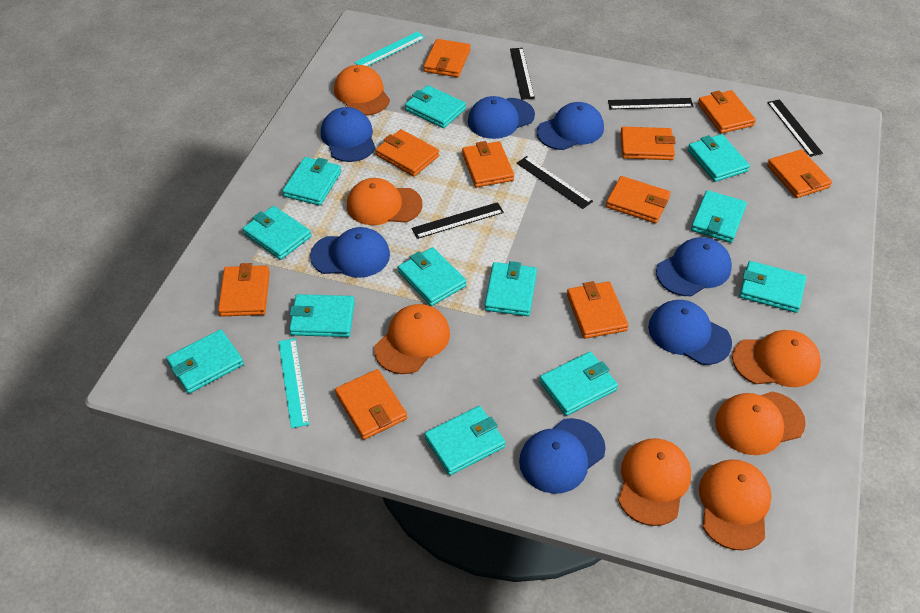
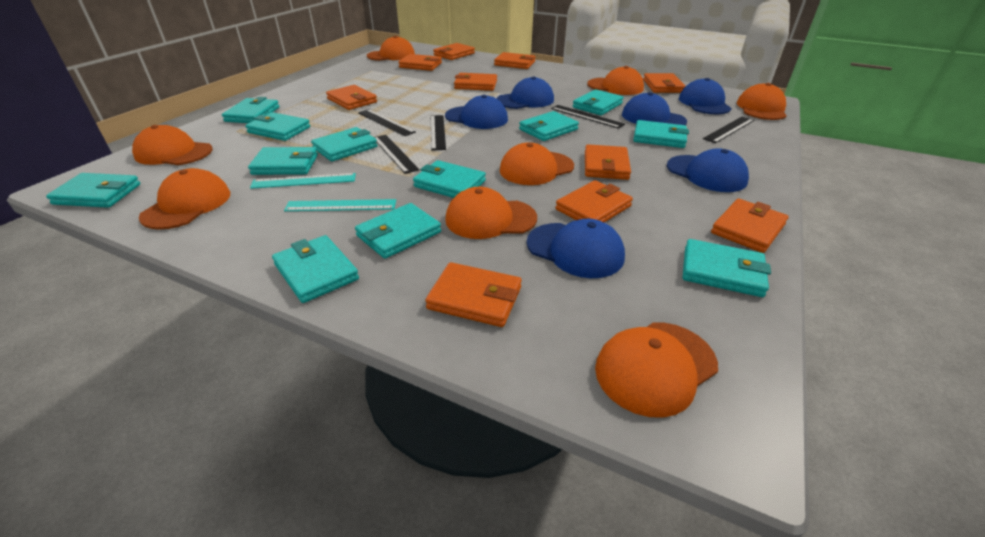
blue cap: 7 -> 6
orange cap: 7 -> 8

